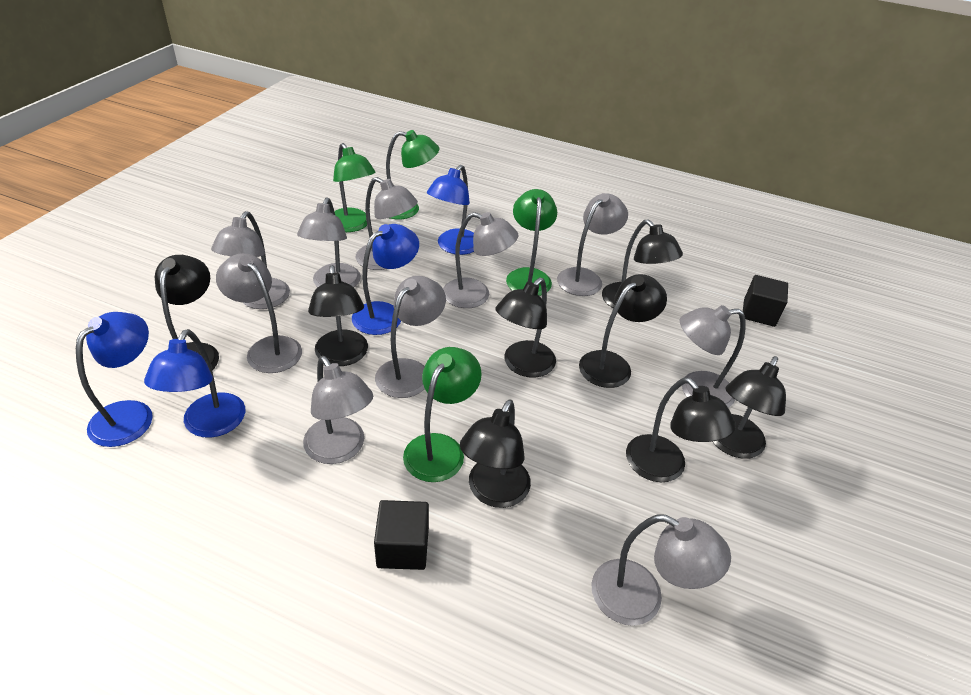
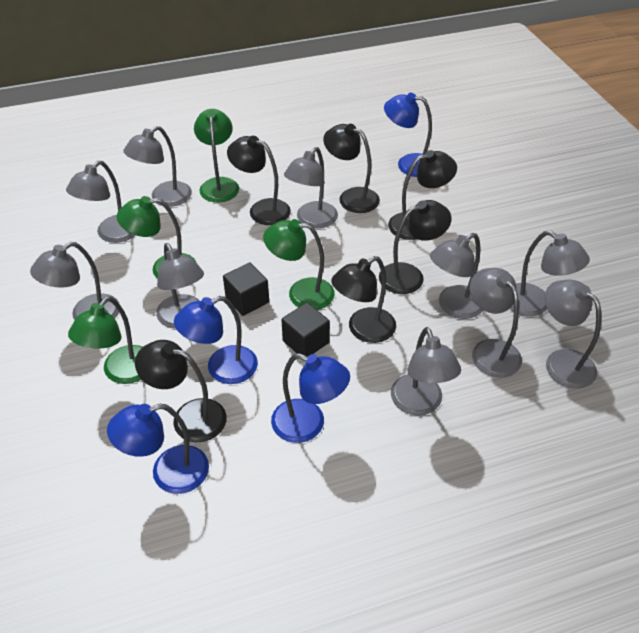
black lamp: 8 -> 6

